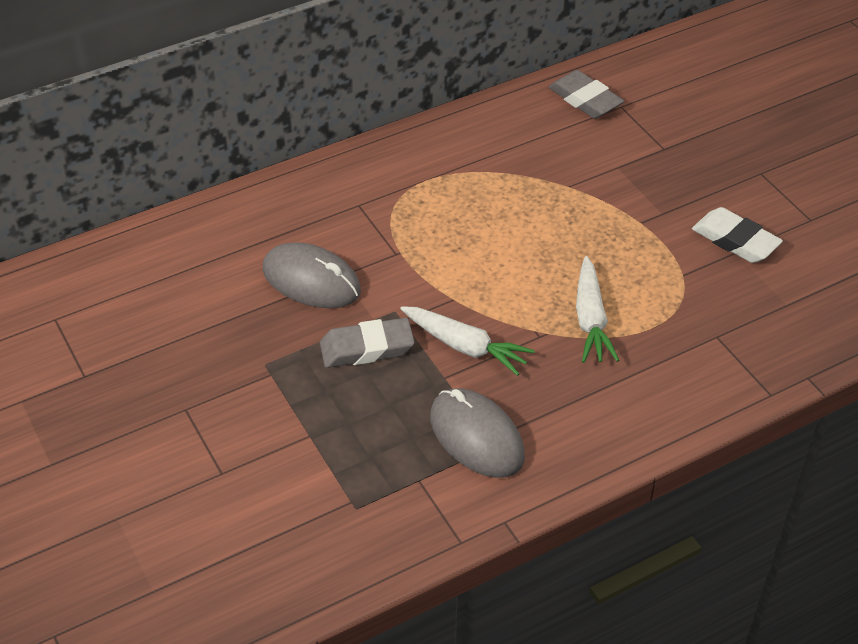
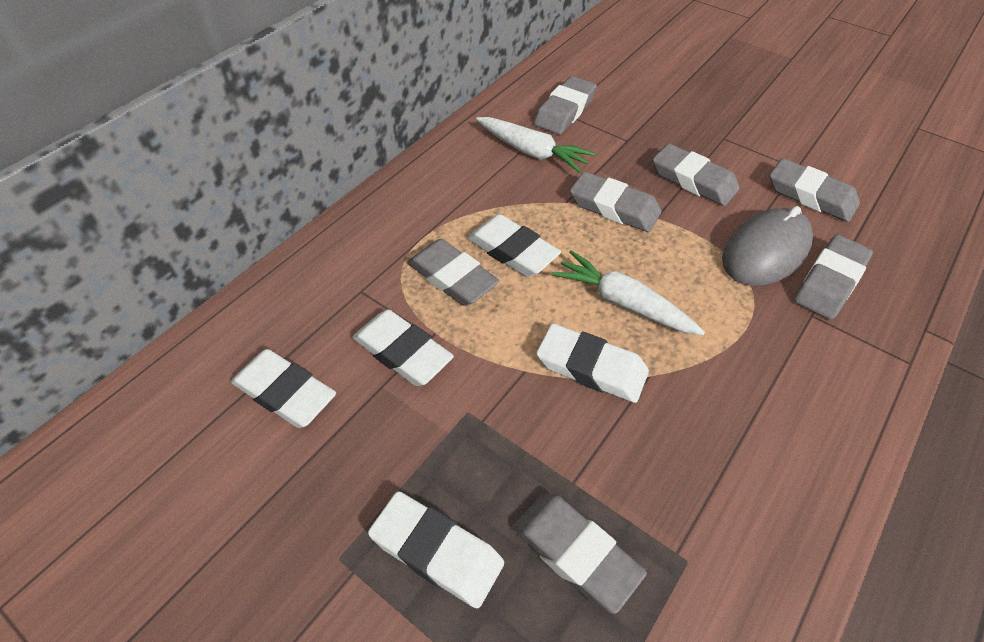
grey eraser: 2 -> 7
grey mouse: 2 -> 1
white eraser: 1 -> 5

